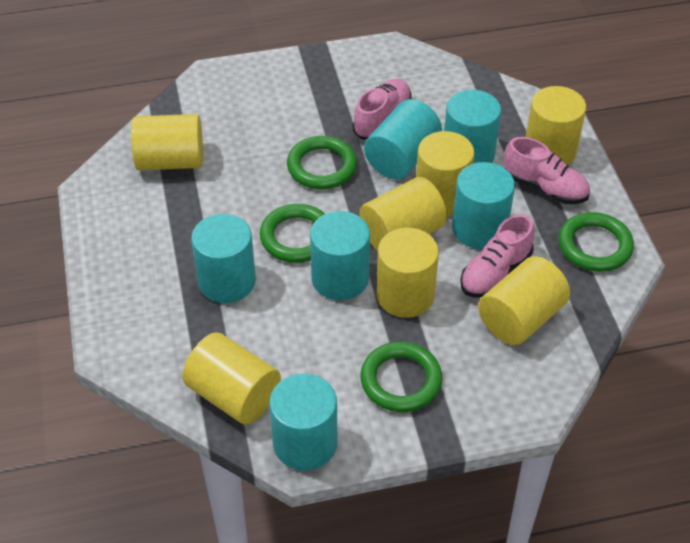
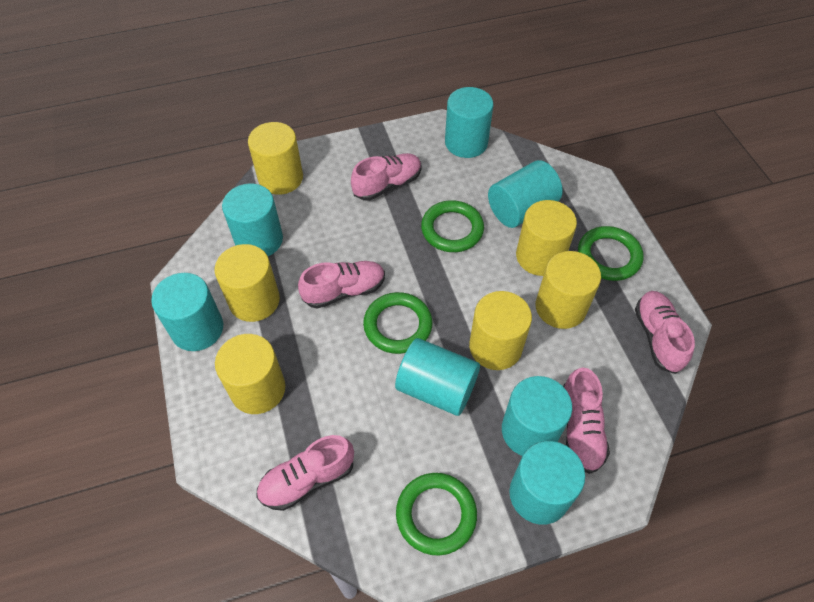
pink shoe: 3 -> 5
turquoise cylinder: 6 -> 7
yellow cylinder: 7 -> 6

